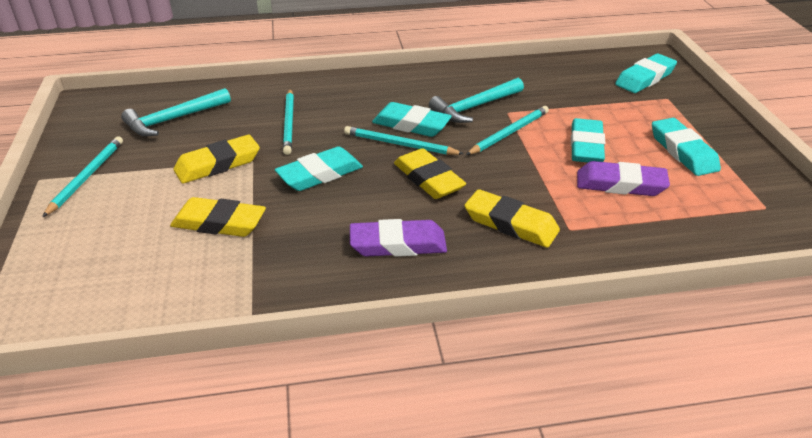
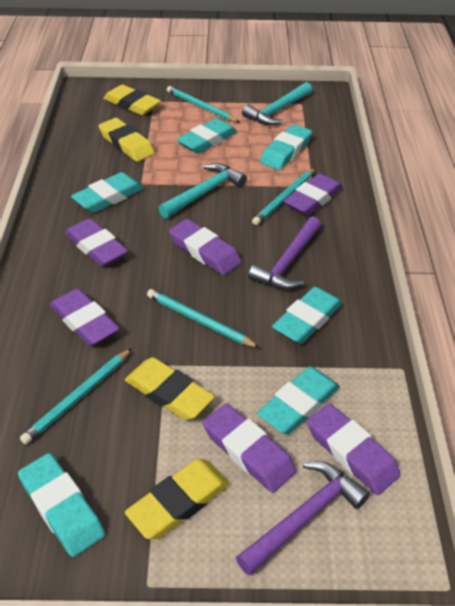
purple eraser: 2 -> 6
purple hammer: 0 -> 2
turquoise eraser: 5 -> 6

